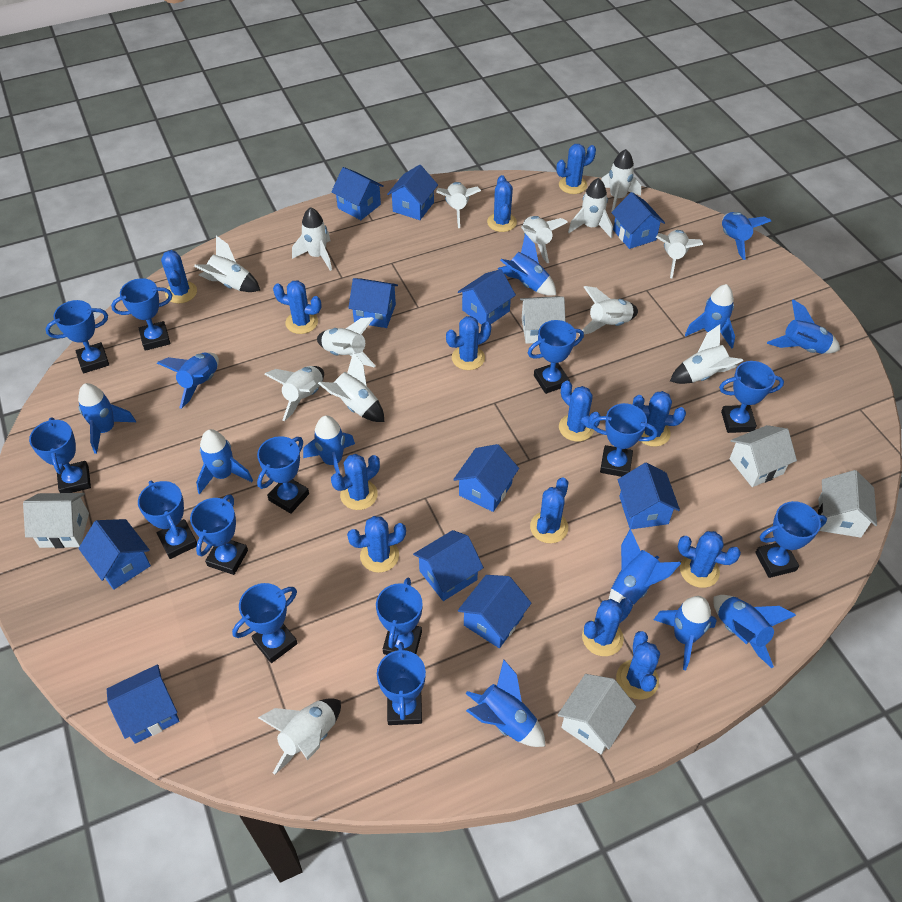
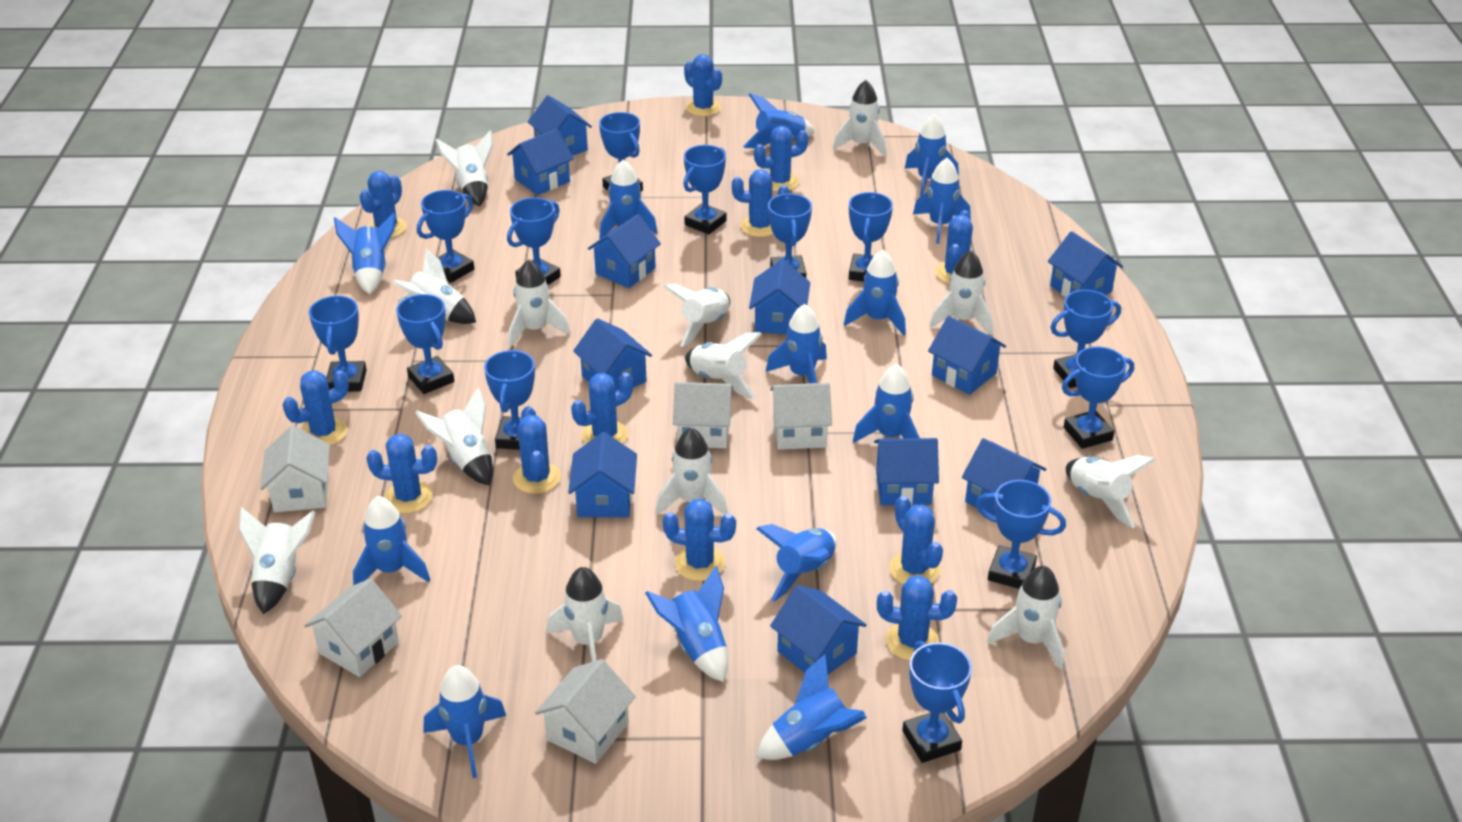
blue cactus: 13 -> 12
blue rocket: 12 -> 13

